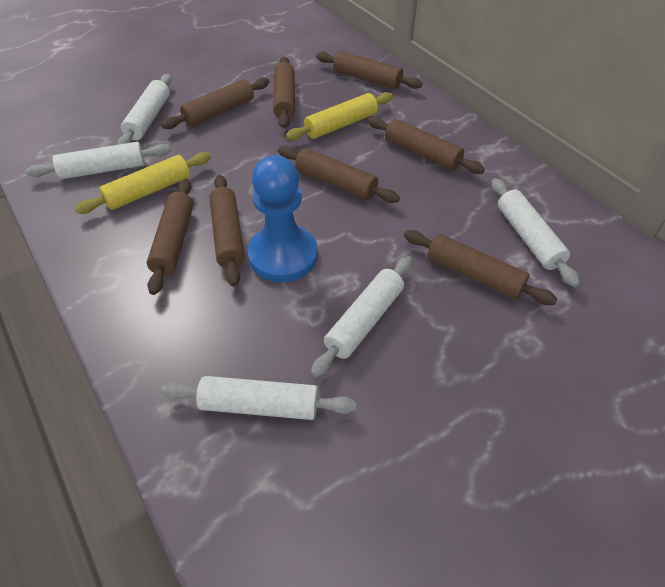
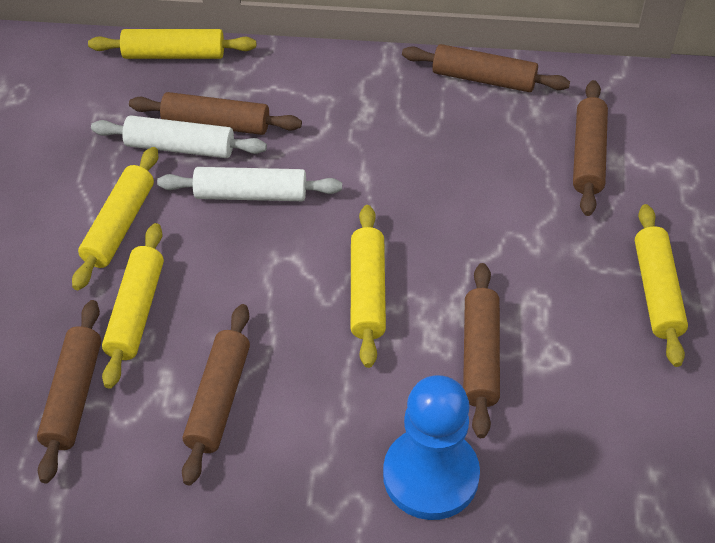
brown rolling pin: 8 -> 6
white rolling pin: 5 -> 2
yellow rolling pin: 2 -> 5

